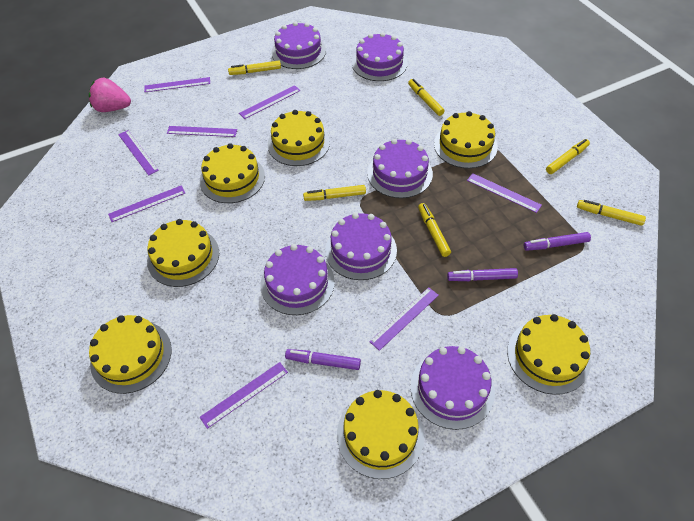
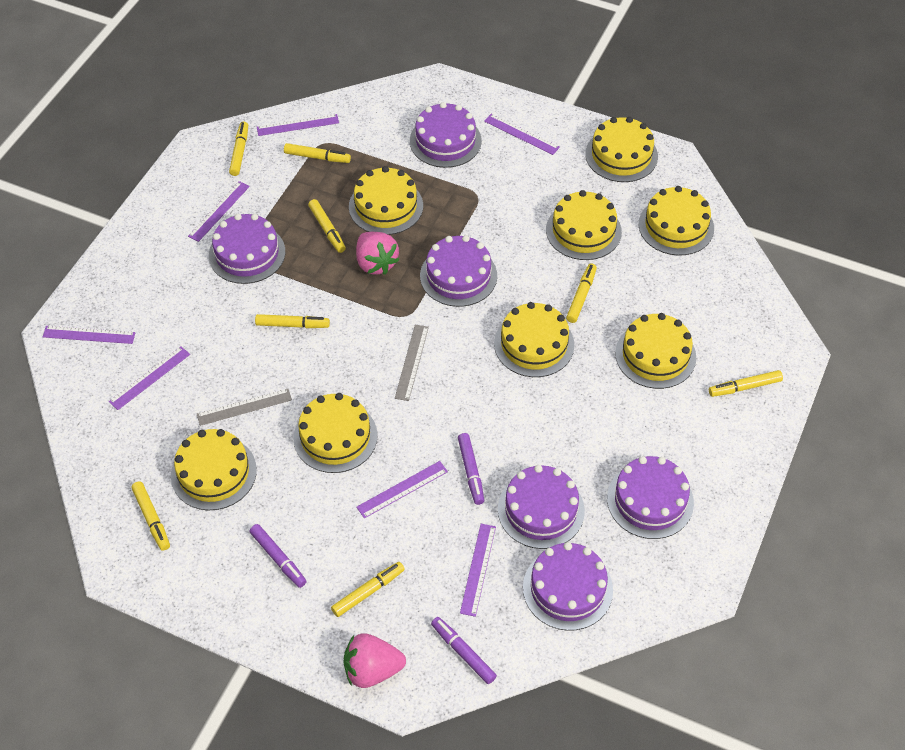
grey ruler: 0 -> 2
pink strawberry: 1 -> 2
purple ruler: 8 -> 7
yellow cake: 7 -> 8
yellow marker: 6 -> 8

